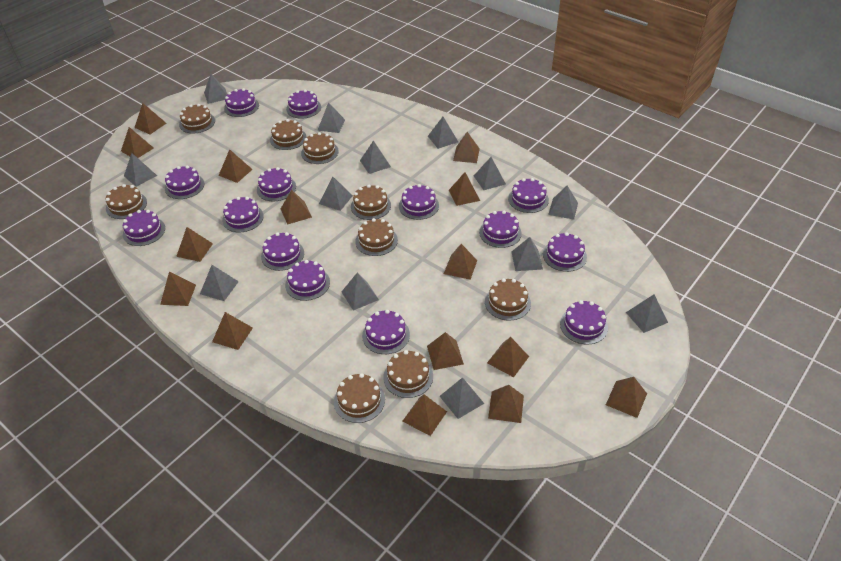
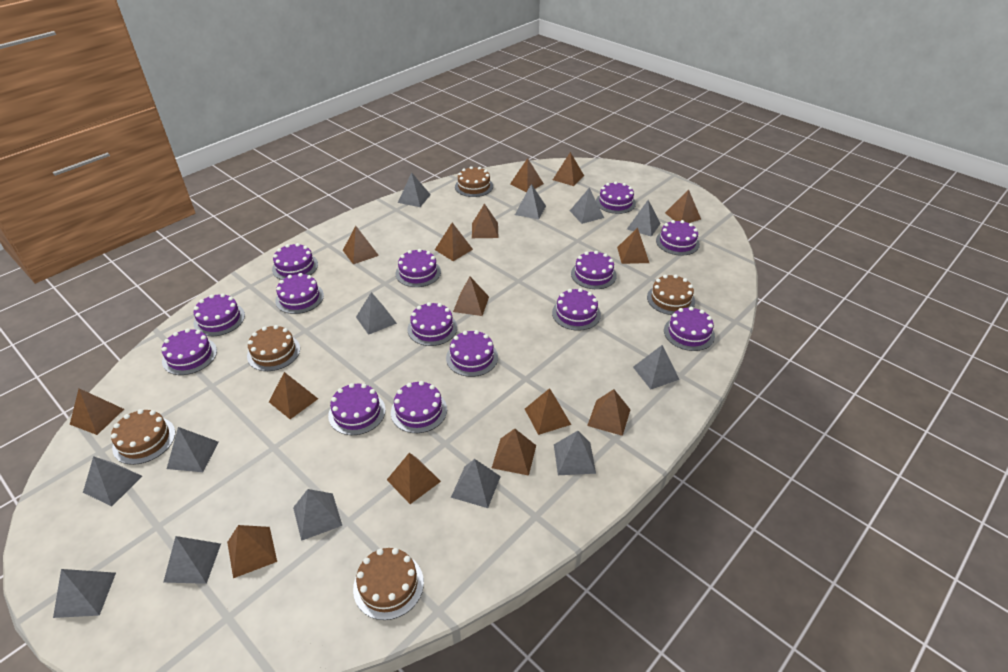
brown cake: 9 -> 5

